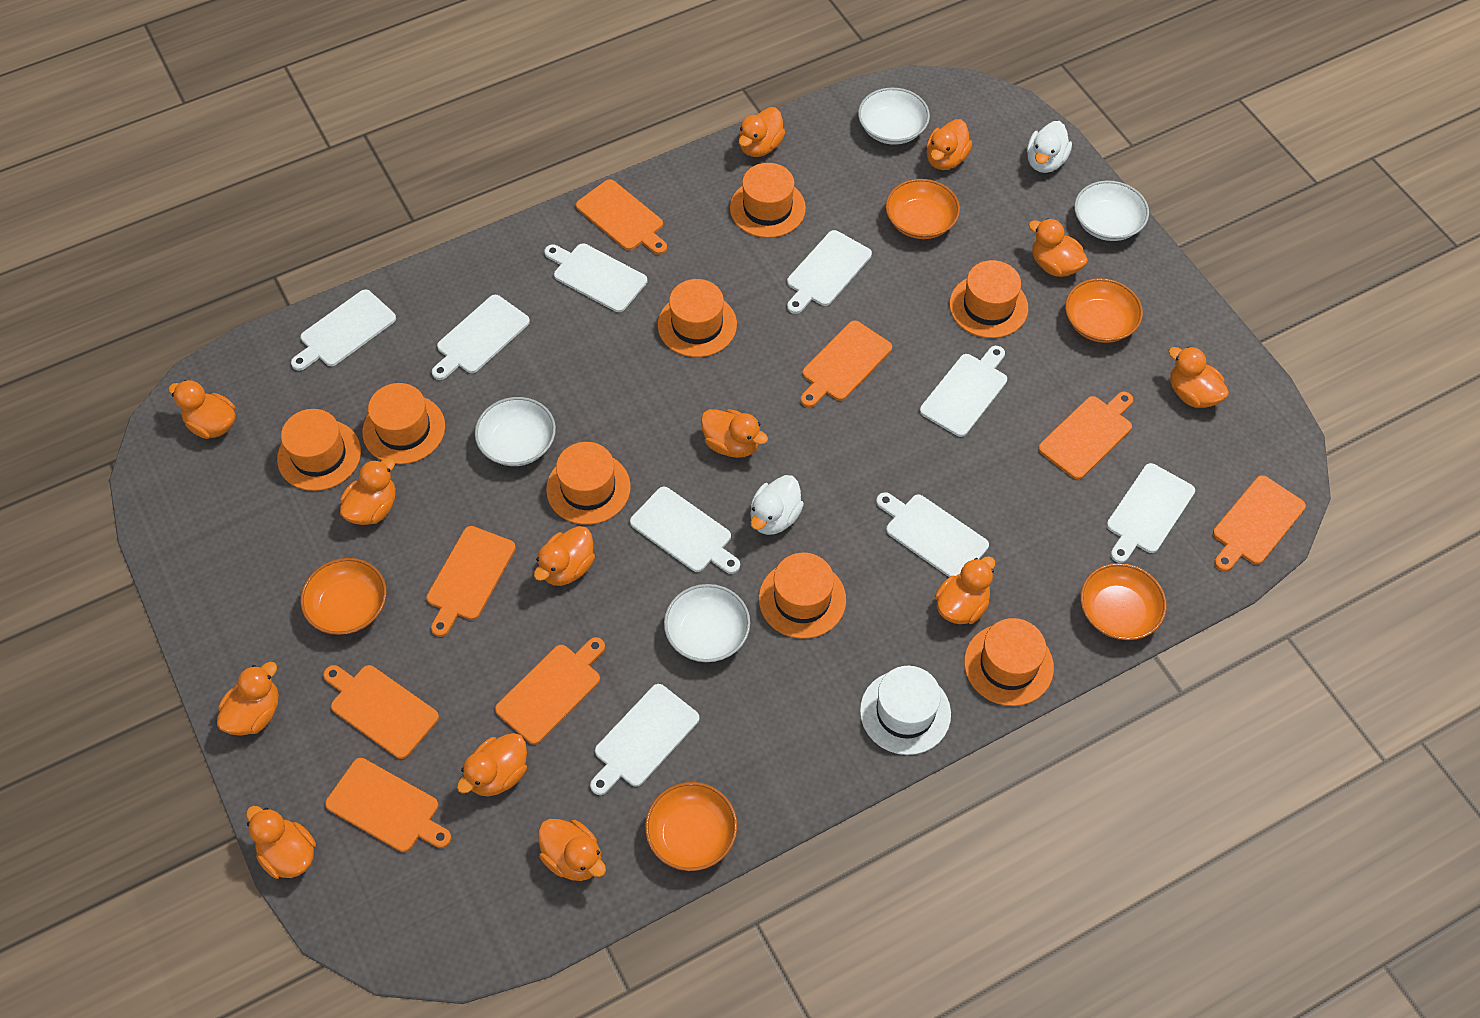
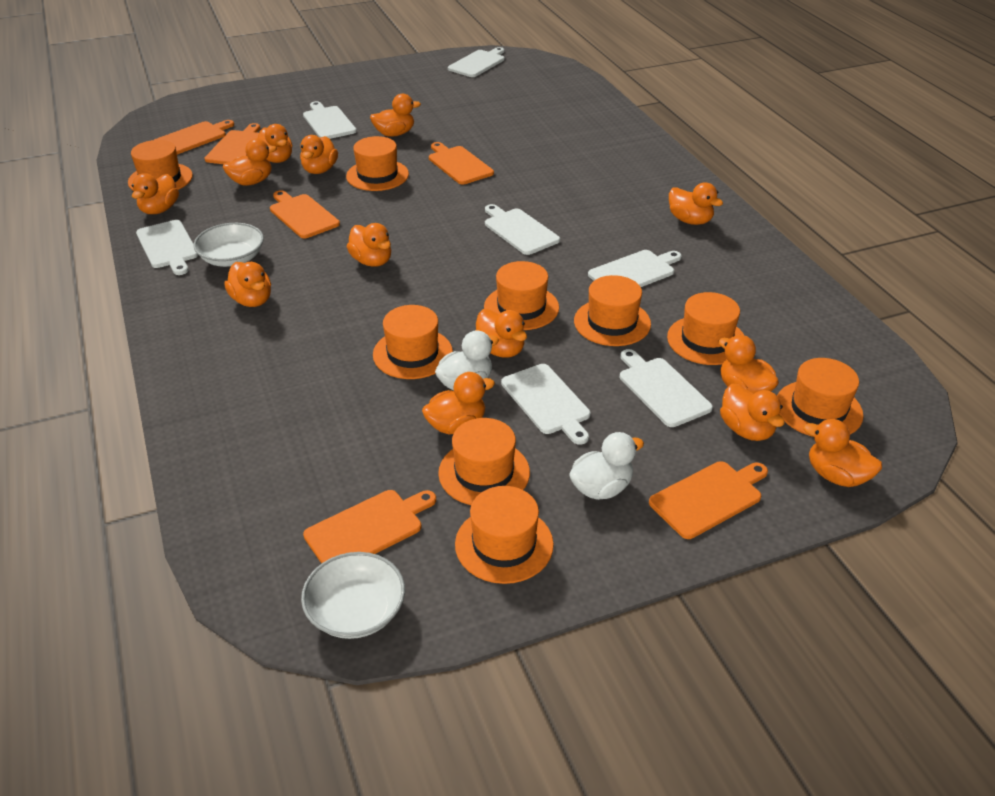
orange bowl: 5 -> 0
orange cutting board: 8 -> 6
orange hat: 8 -> 9
white bowl: 4 -> 2
white cutting board: 9 -> 7
white hat: 1 -> 0

